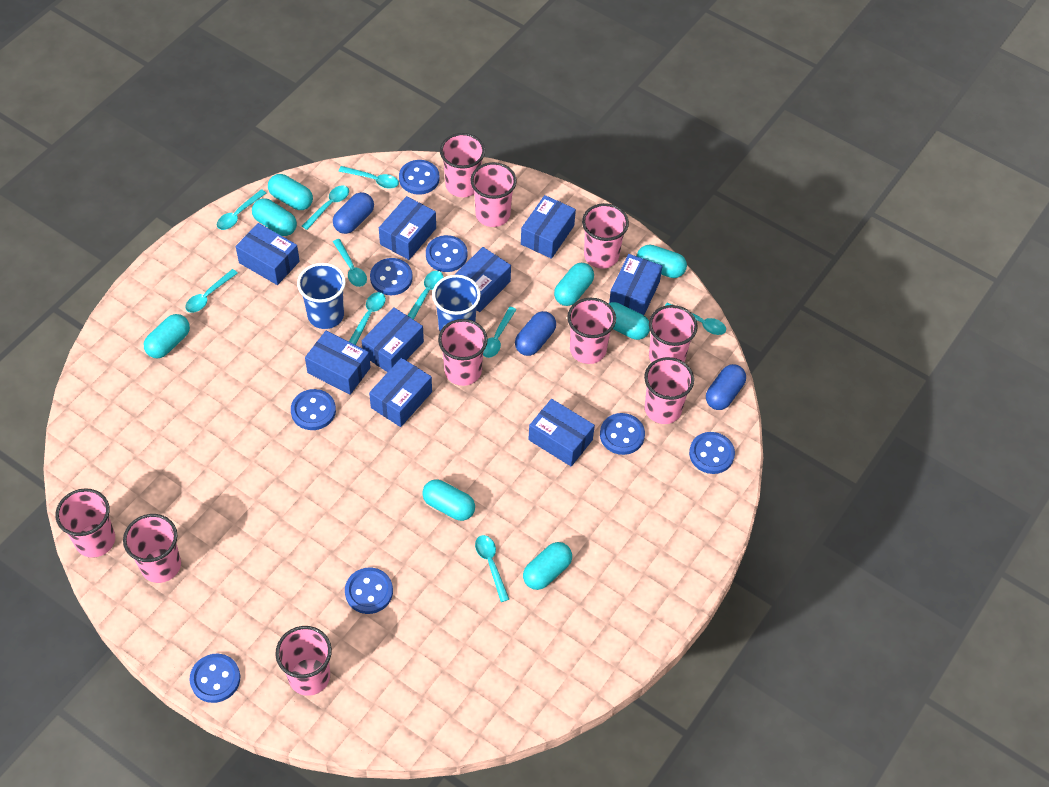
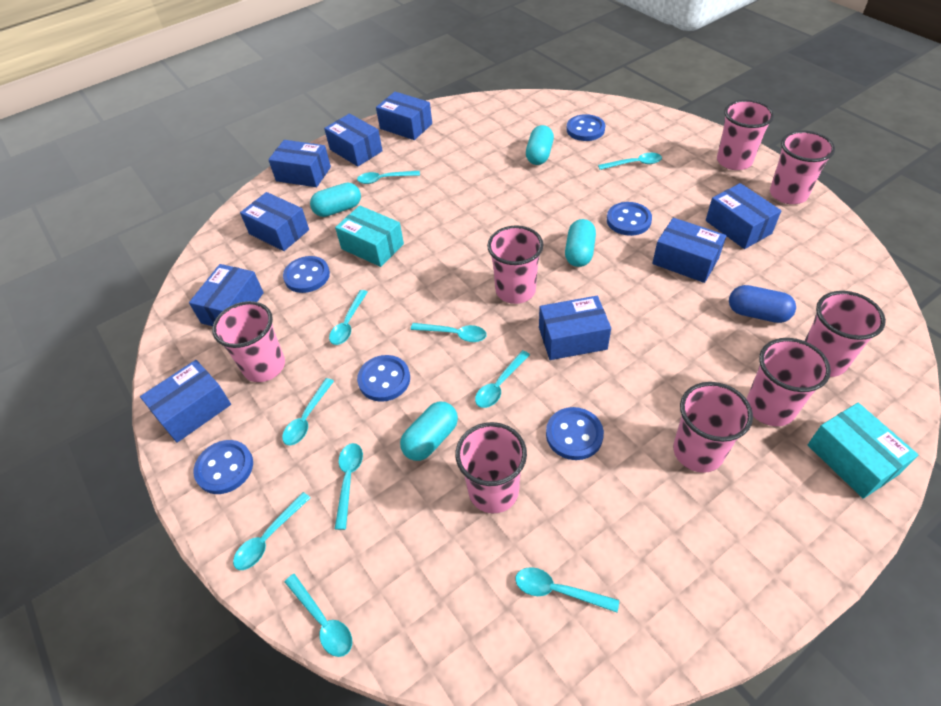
blue button: 8 -> 6
blue capsule: 3 -> 1
blue cup: 2 -> 0
pink cup: 10 -> 8
turquoise box: 0 -> 2
turquoise capsule: 8 -> 4

